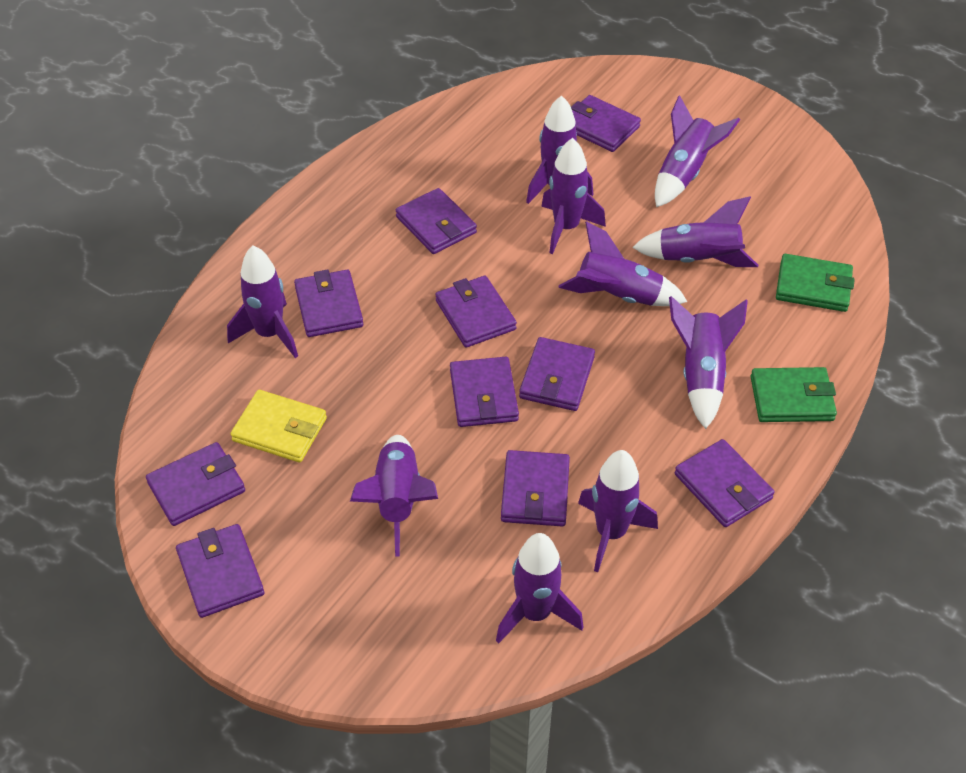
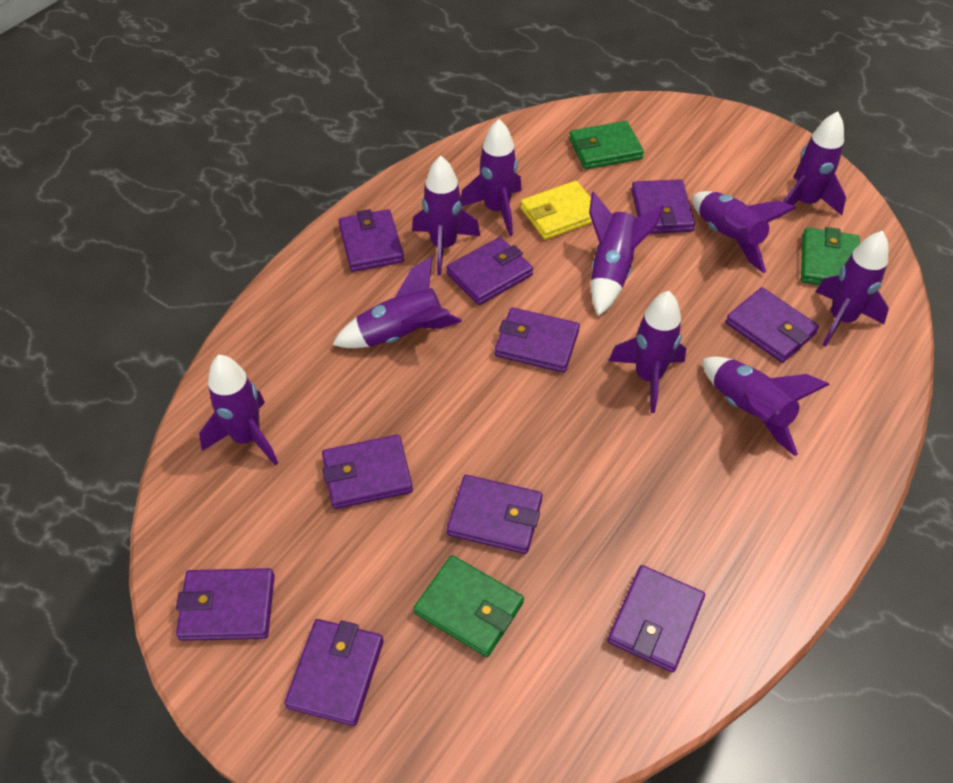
green wallet: 2 -> 3

